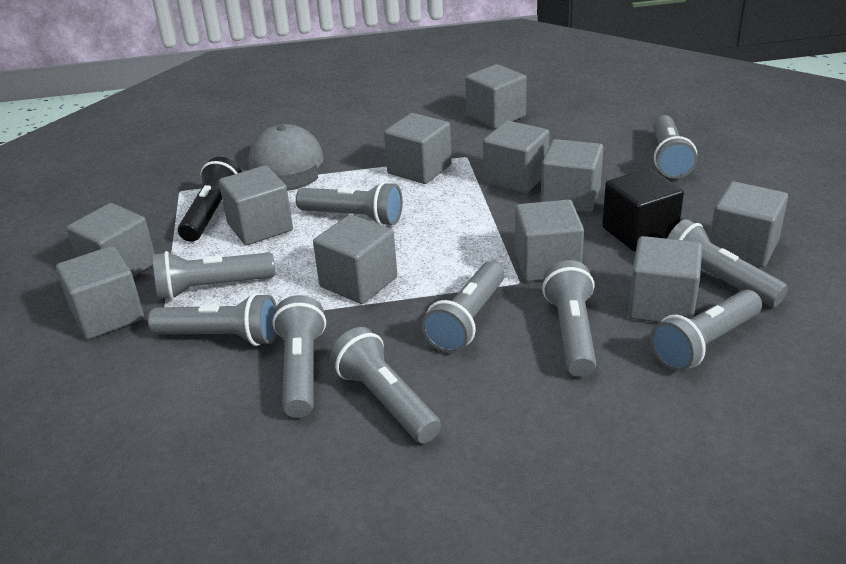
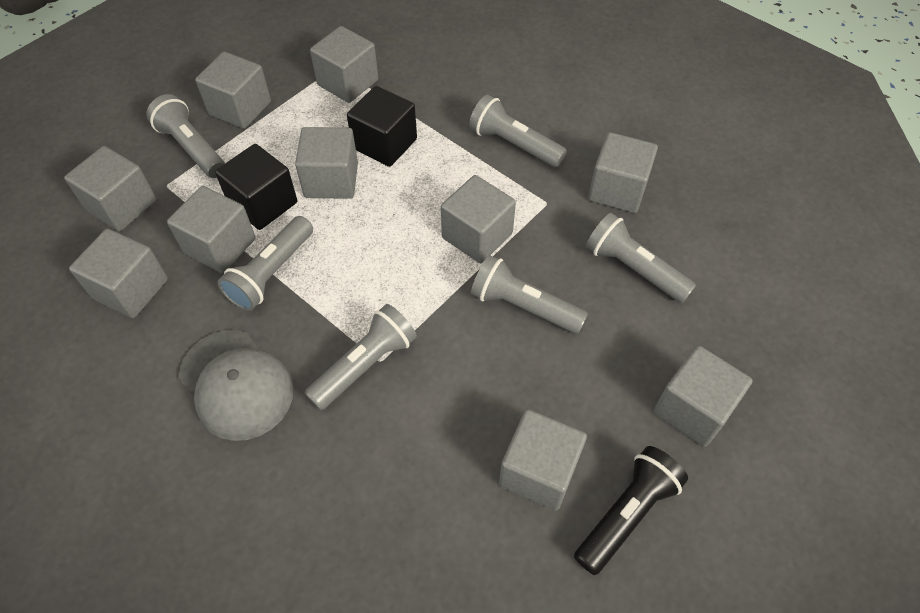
black cube: 1 -> 2
grey cube: 11 -> 10
grey flashlight: 10 -> 6

